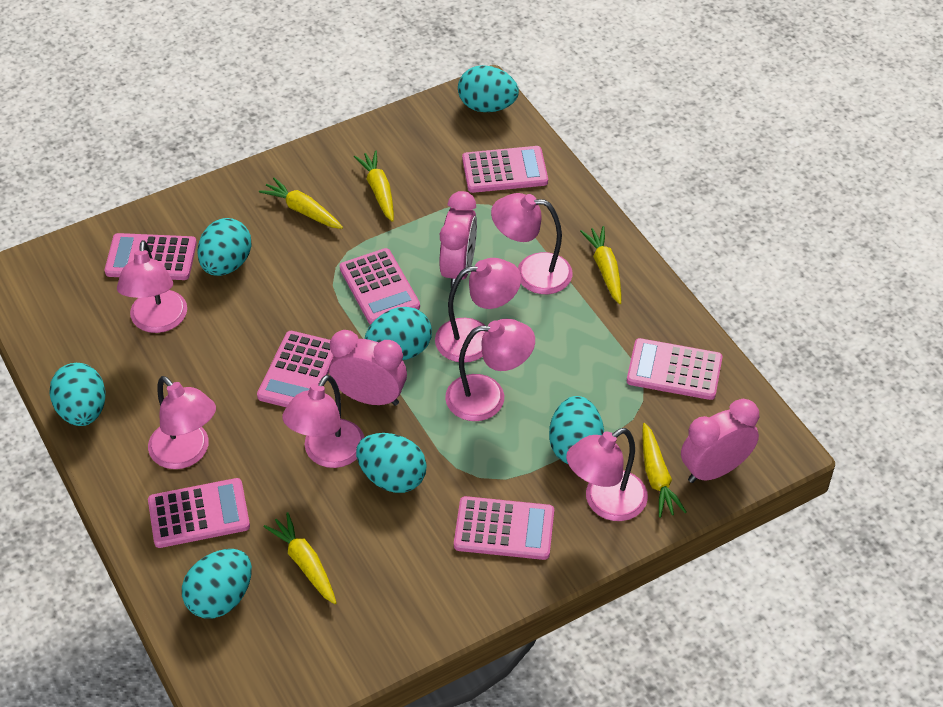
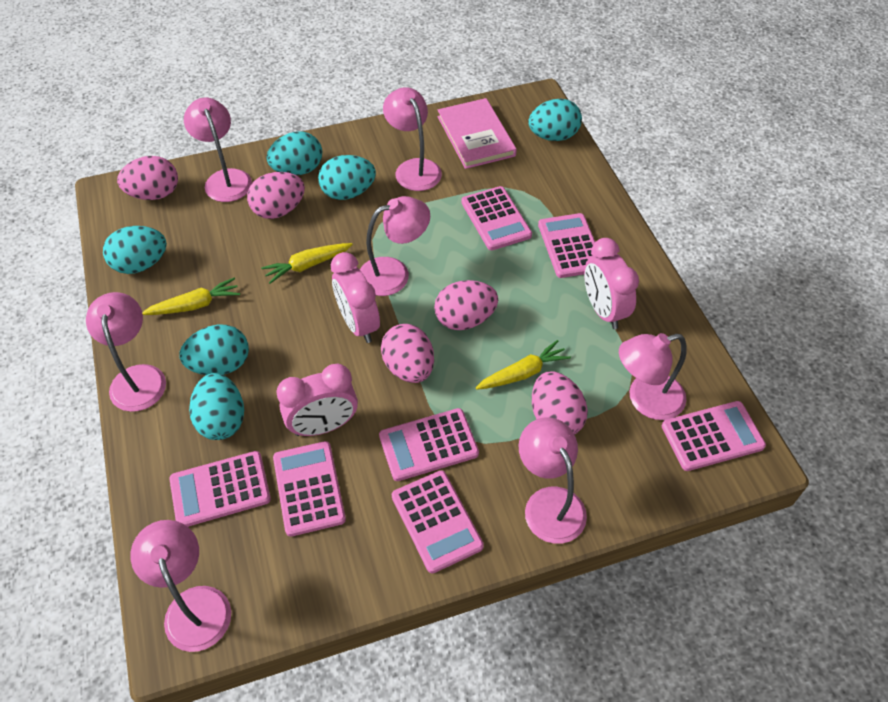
pink book: 0 -> 1
pink egg: 0 -> 5
turquoise egg: 7 -> 6
yellow carrot: 5 -> 3

